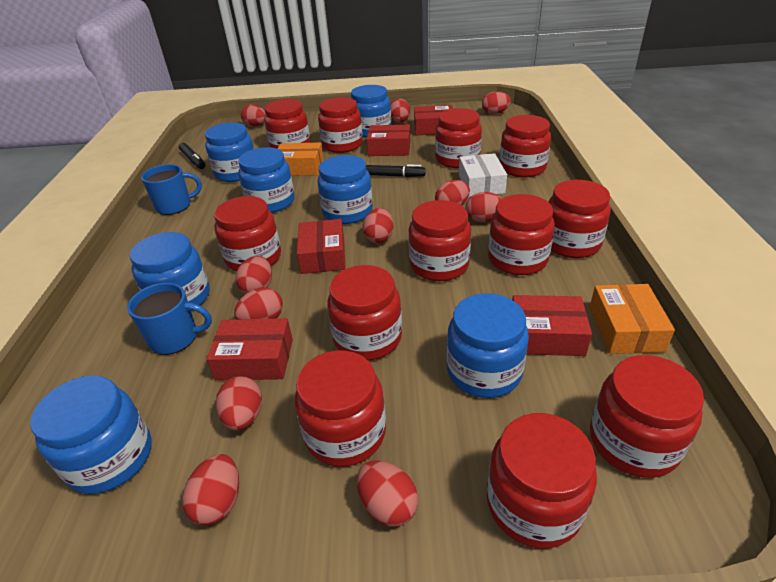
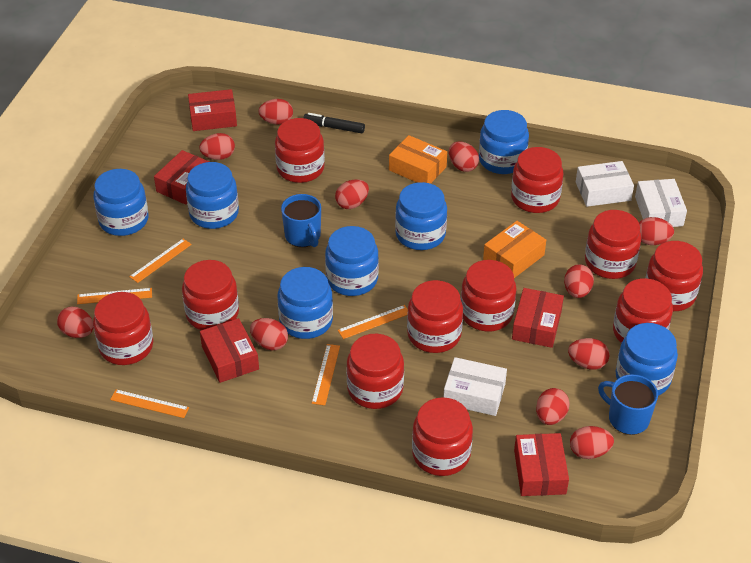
black marker: 2 -> 1
orange ruler: 0 -> 5
red jar: 12 -> 11
white box: 1 -> 3

